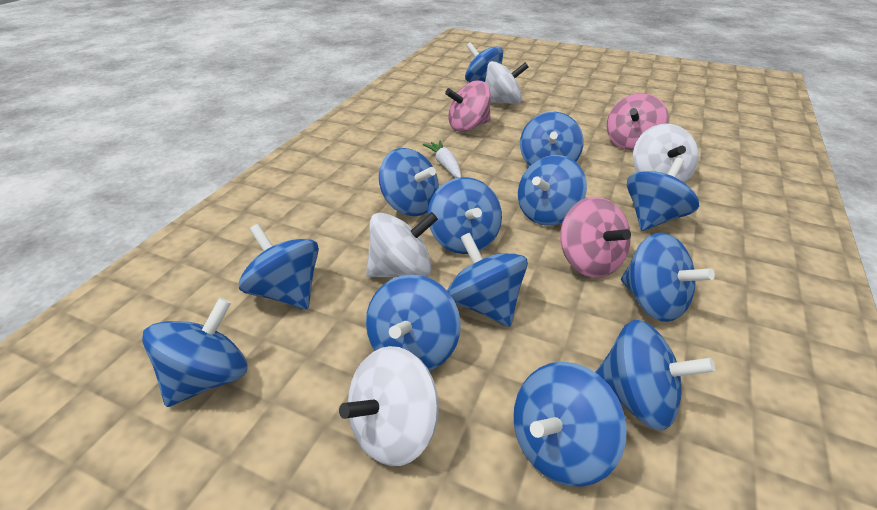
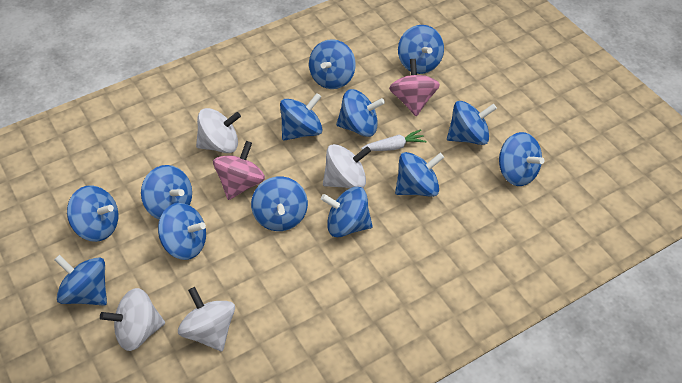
pink spinning top: 3 -> 2

